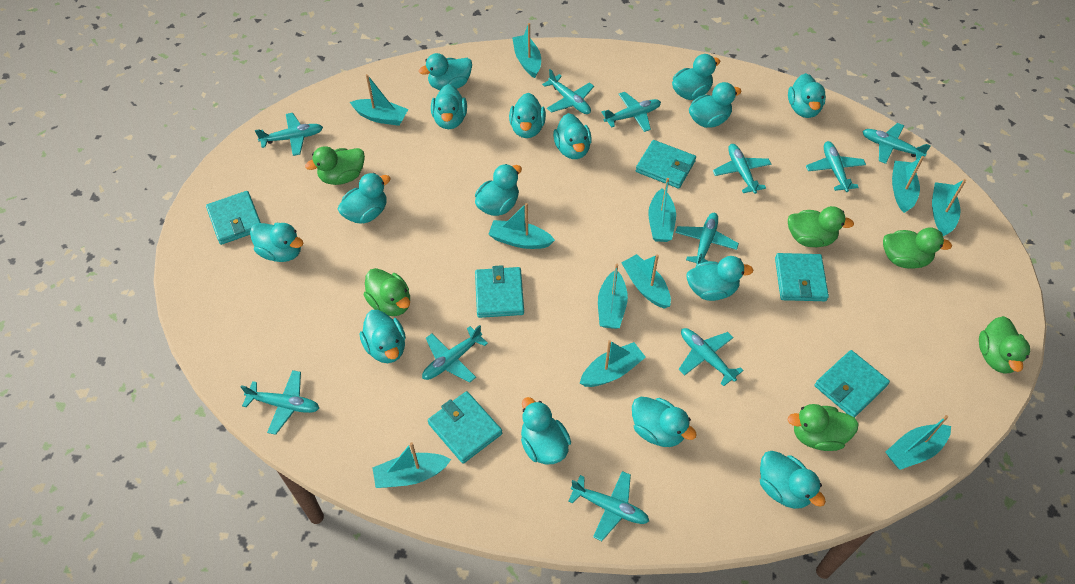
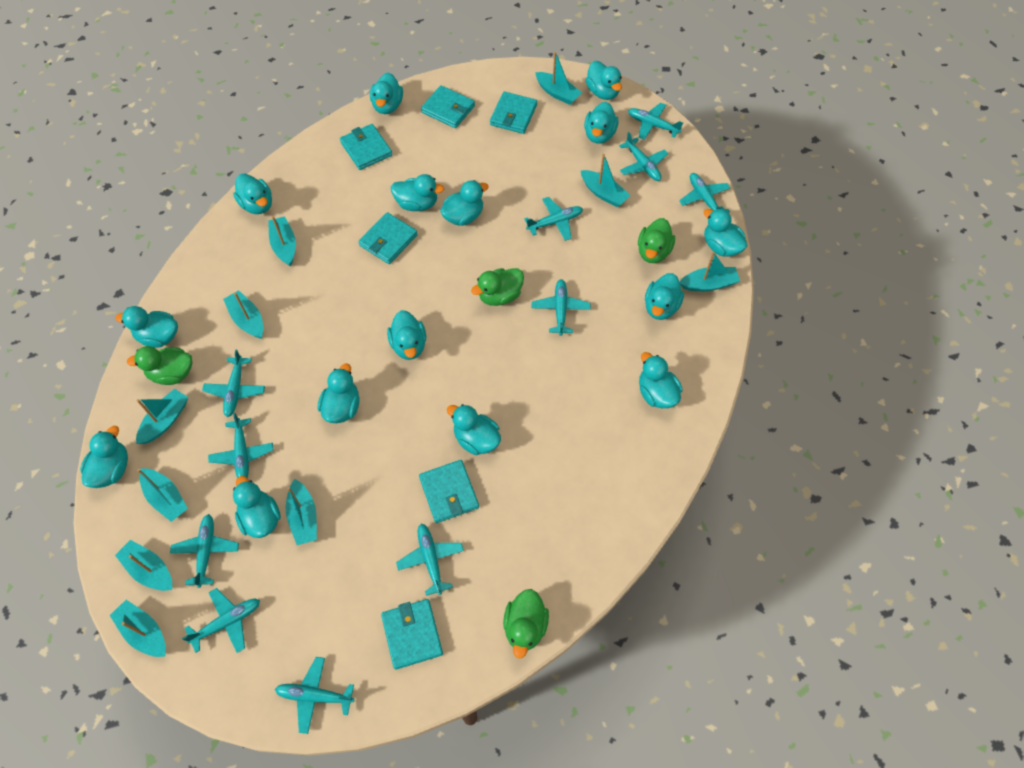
green duck: 6 -> 4
turquoise boat: 11 -> 10

